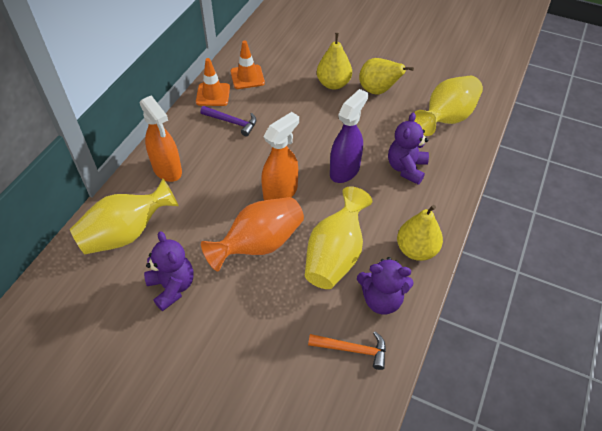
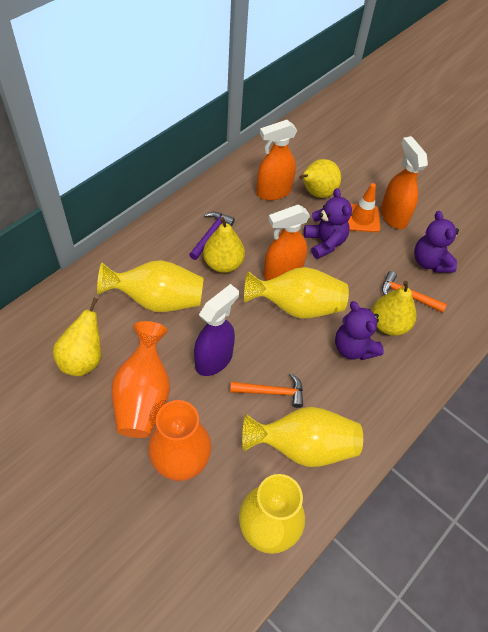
orange hammer: 1 -> 2
orange spray bottle: 2 -> 3
orange traffic cone: 2 -> 1
orange vase: 1 -> 2
yellow pear: 3 -> 4
yellow vase: 3 -> 4

